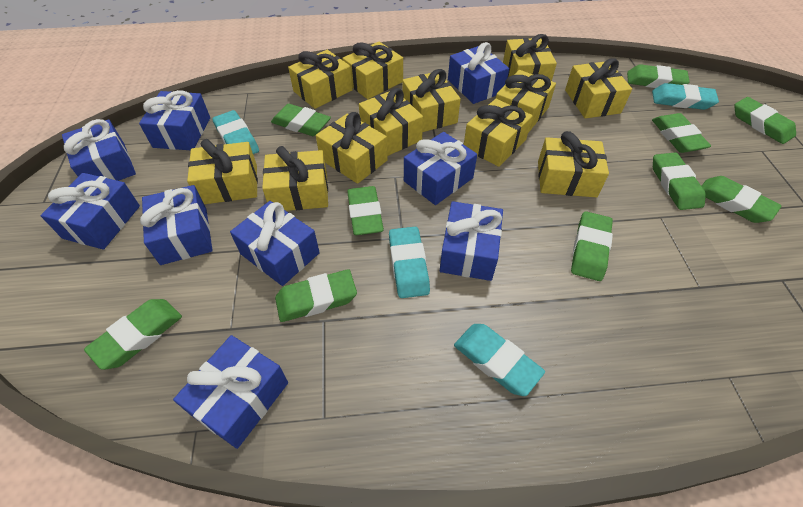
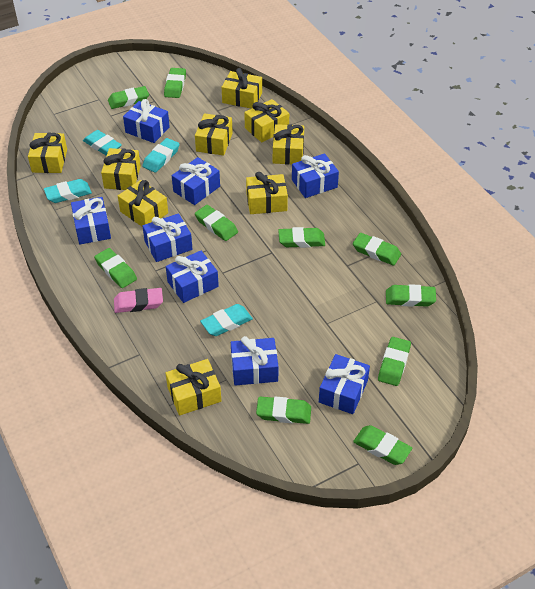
blue gift: 9 -> 8
pink eraser: 0 -> 1
yellow gift: 12 -> 9

